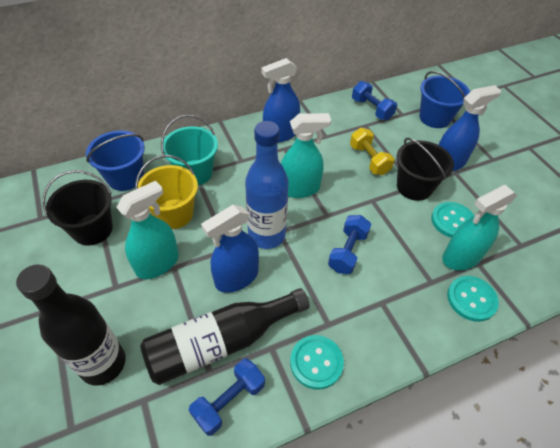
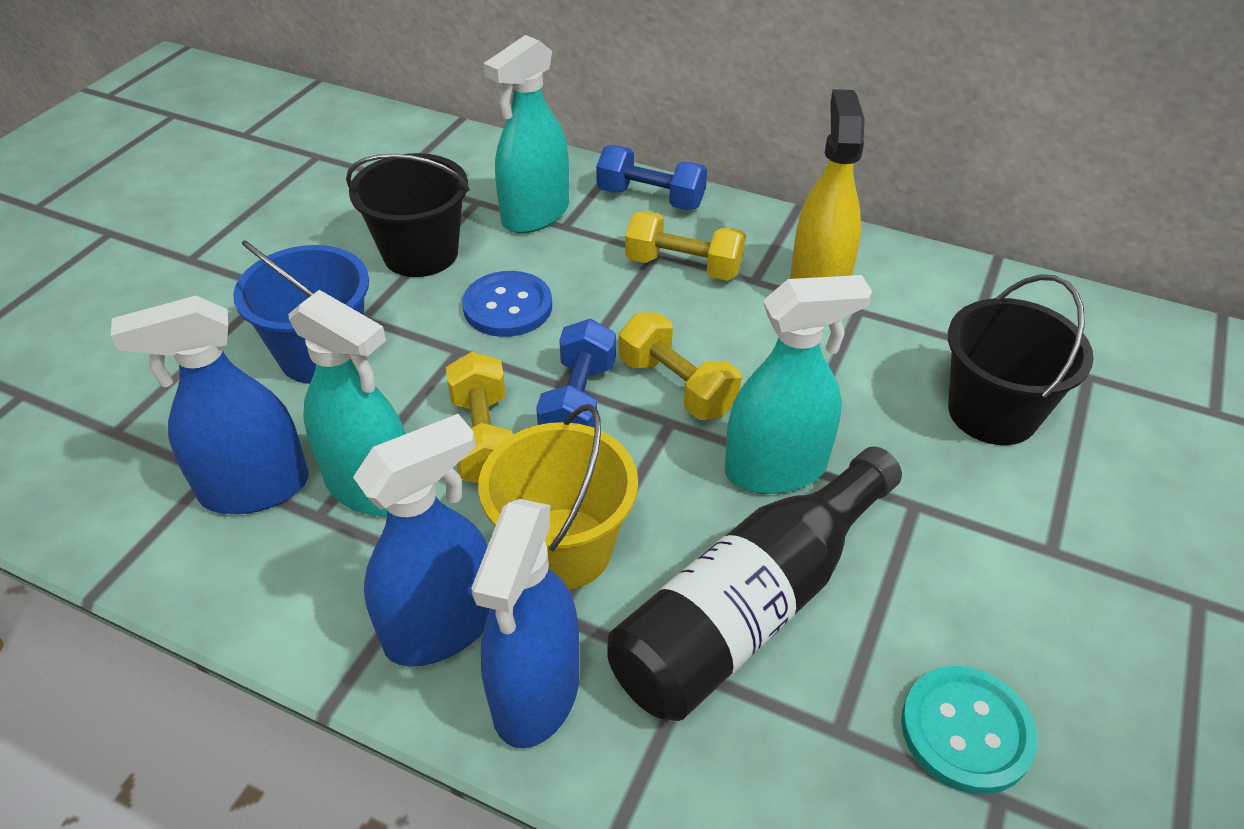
black bottle: 2 -> 1
blue bottle: 1 -> 0
blue bucket: 2 -> 1
blue button: 0 -> 1
blue dumbbell: 3 -> 2
turquoise bucket: 1 -> 0
turquoise button: 3 -> 1
yellow dumbbell: 1 -> 3
yellow spray bottle: 0 -> 1

